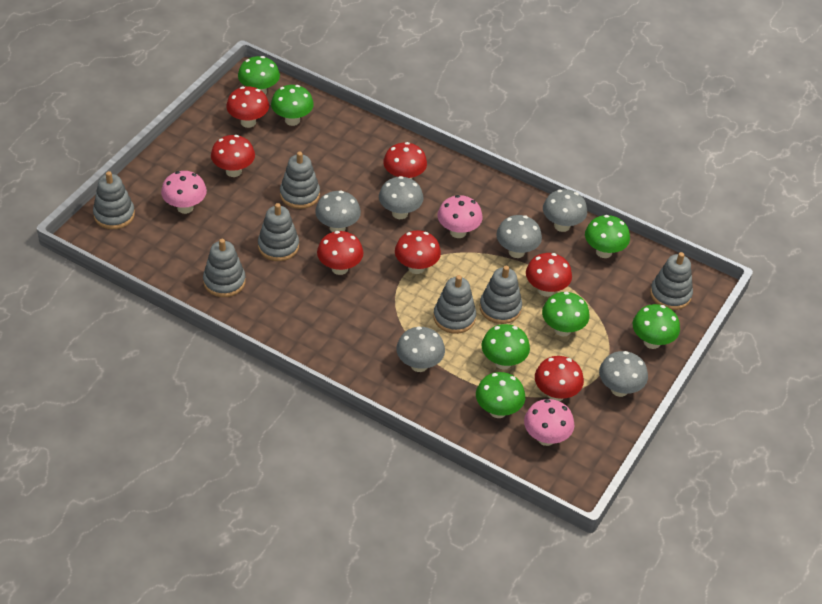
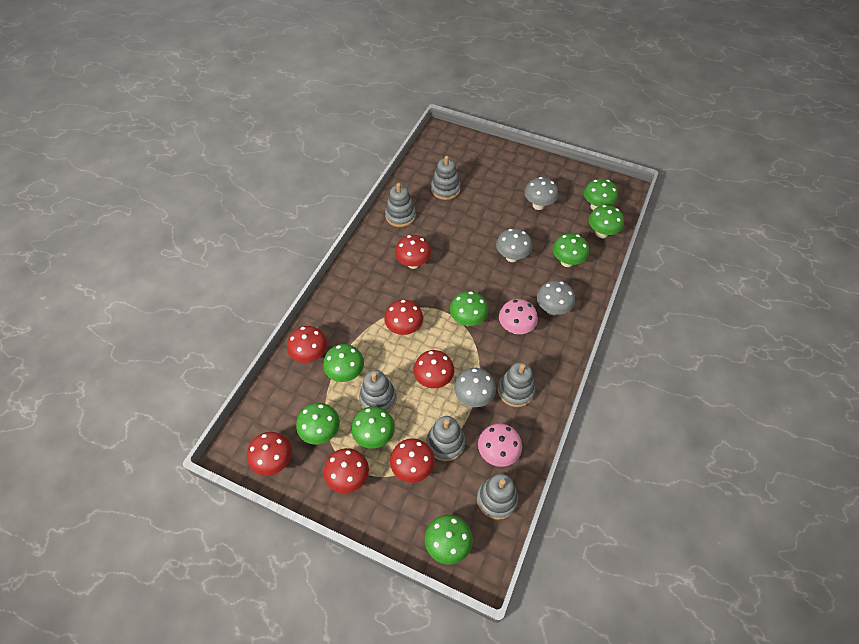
green mushroom: 7 -> 8
grey mushroom: 6 -> 4
grey stacking toy: 7 -> 6
pink mushroom: 3 -> 2

